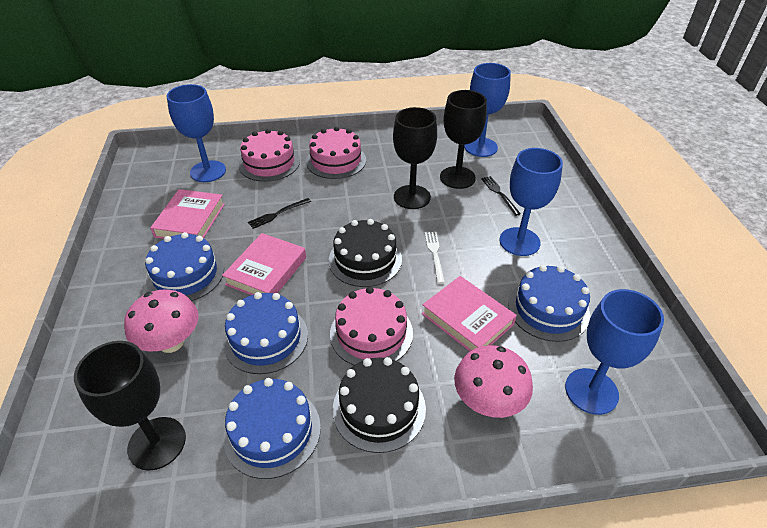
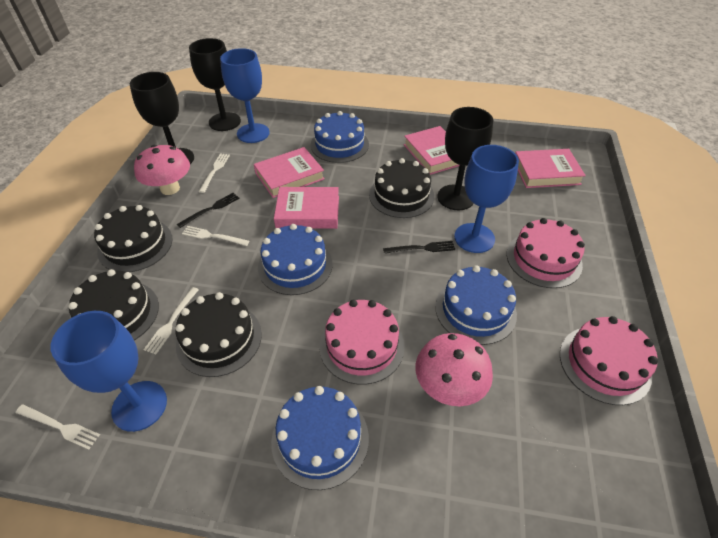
black cake: 2 -> 4
blue goblet: 4 -> 3
pink book: 3 -> 4
white fork: 1 -> 4

